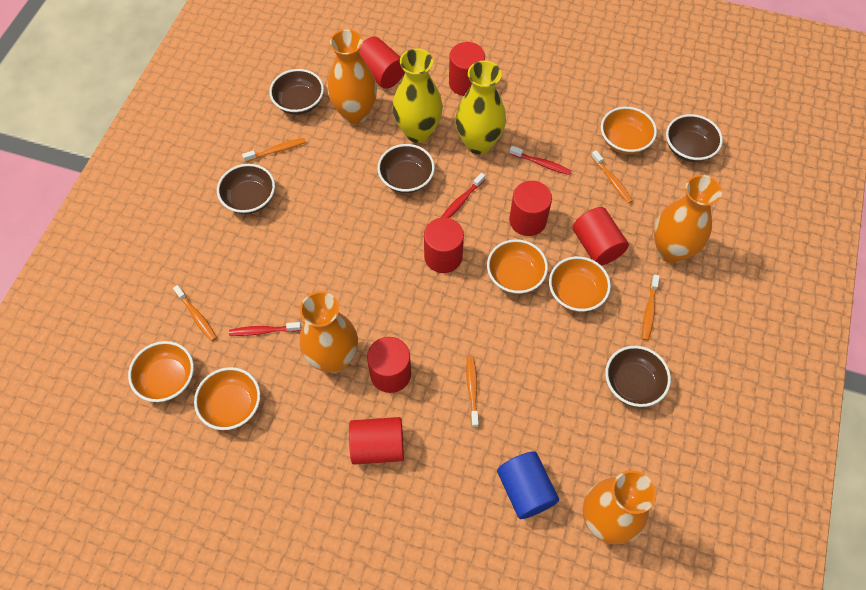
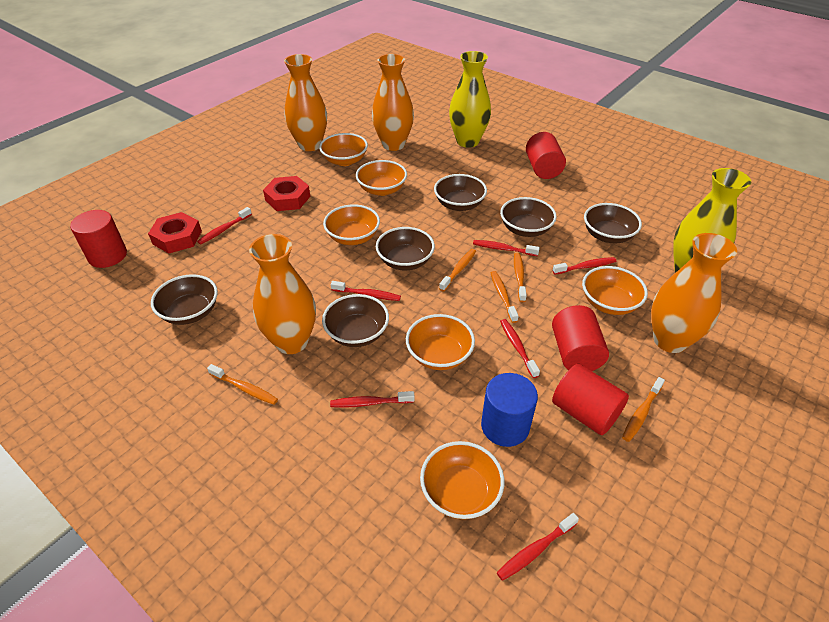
brown bowl: 5 -> 6
orange bowl: 5 -> 6
red cylinder: 7 -> 4
red nut: 0 -> 2
red toothbrush: 3 -> 7

